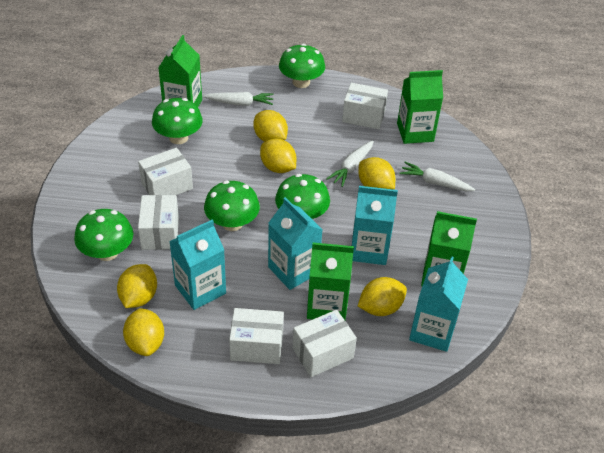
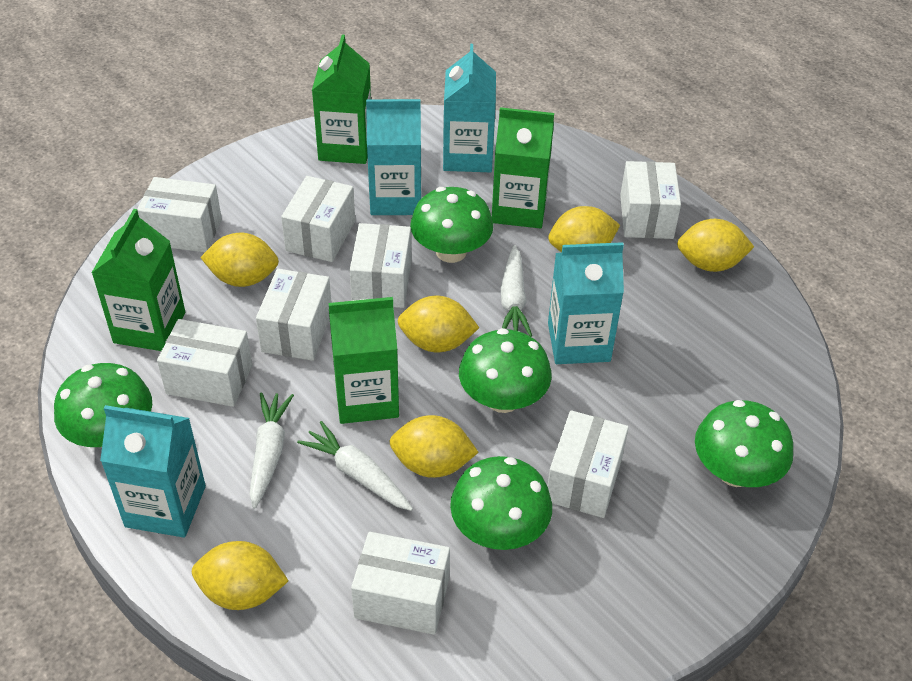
white box: 5 -> 8

